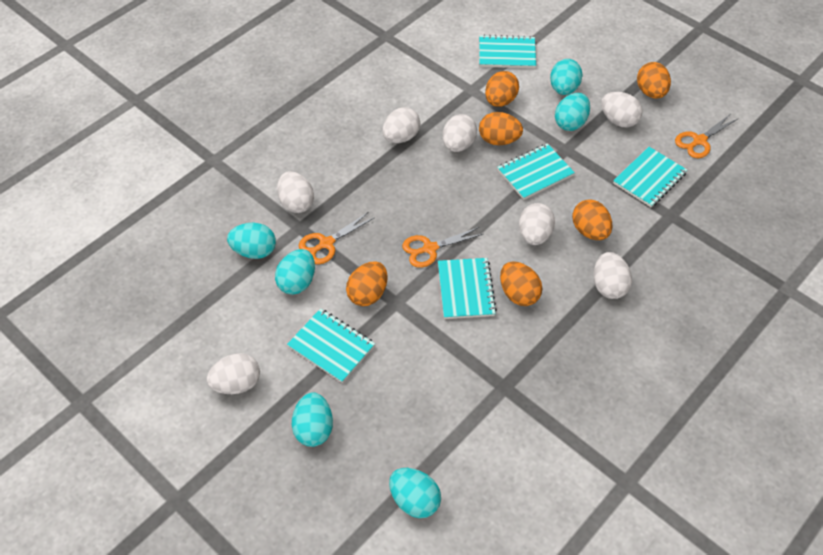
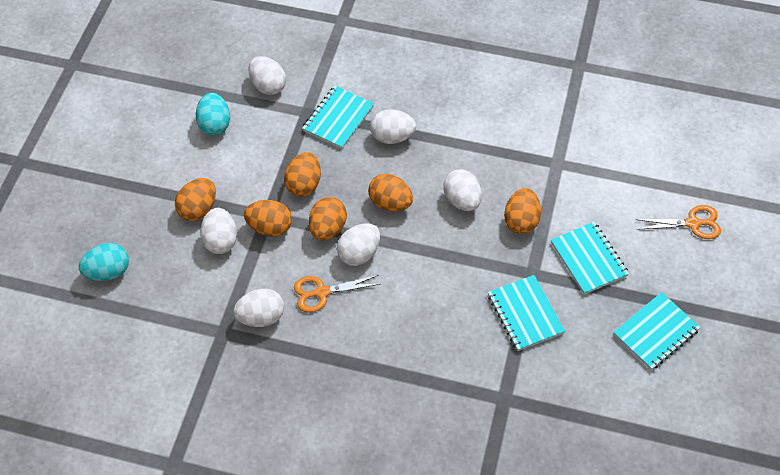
orange scissors: 3 -> 2
turquoise egg: 6 -> 2
turquoise notebook: 5 -> 4
white egg: 7 -> 6

